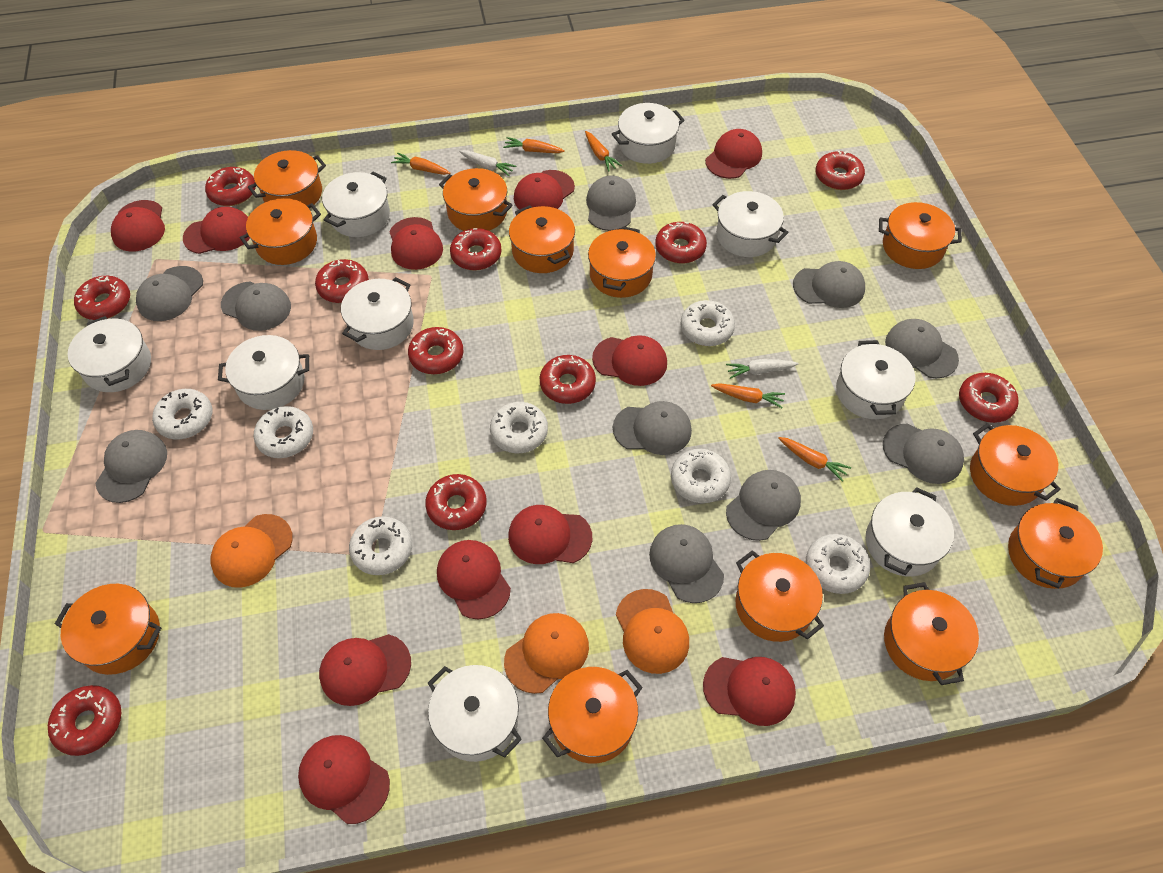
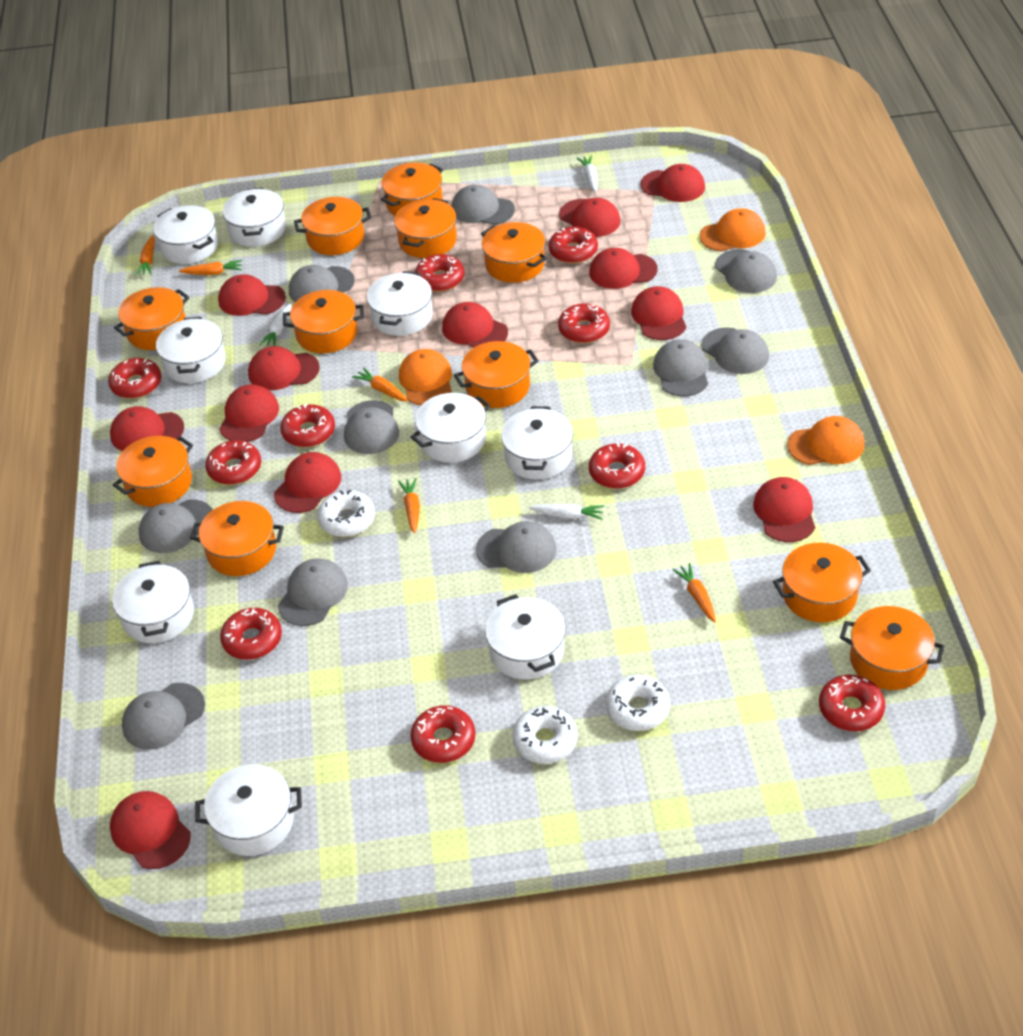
orange pot: 12 -> 11
red cap: 11 -> 12
red donut: 11 -> 10
white carrot: 2 -> 3
white donut: 7 -> 3

